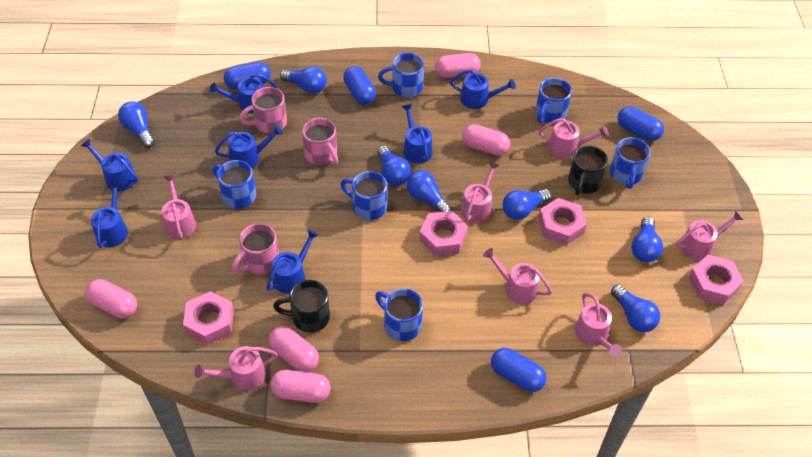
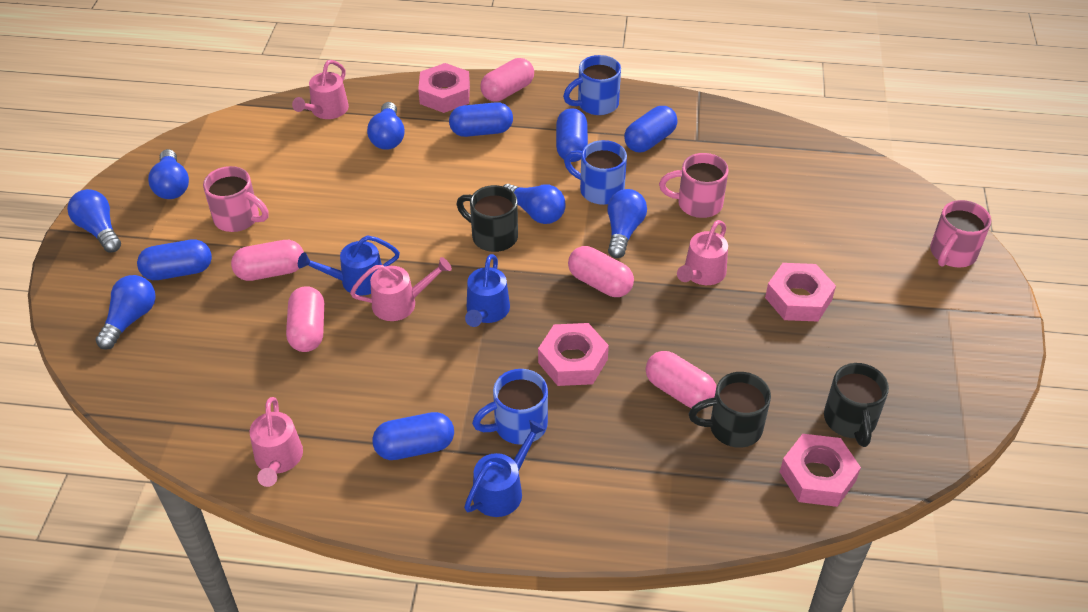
black mug: 2 -> 3
blue capsule: 4 -> 5
blue light bulb: 7 -> 6
blue mug: 6 -> 3
blue watering can: 7 -> 3
pink watering can: 7 -> 4

